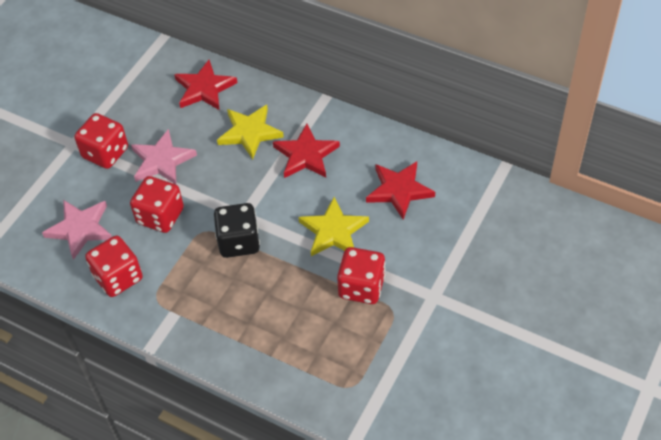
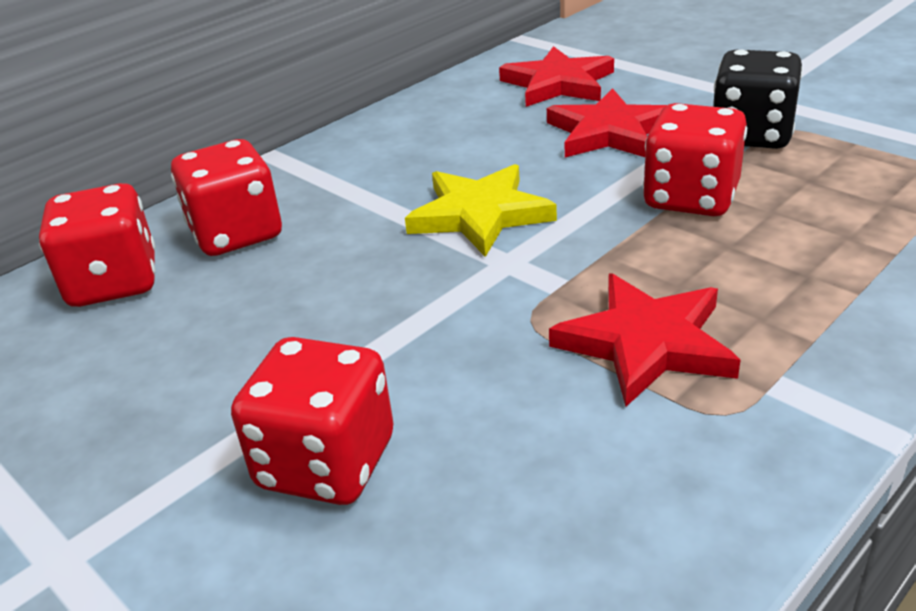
pink star: 2 -> 0
yellow star: 2 -> 1

